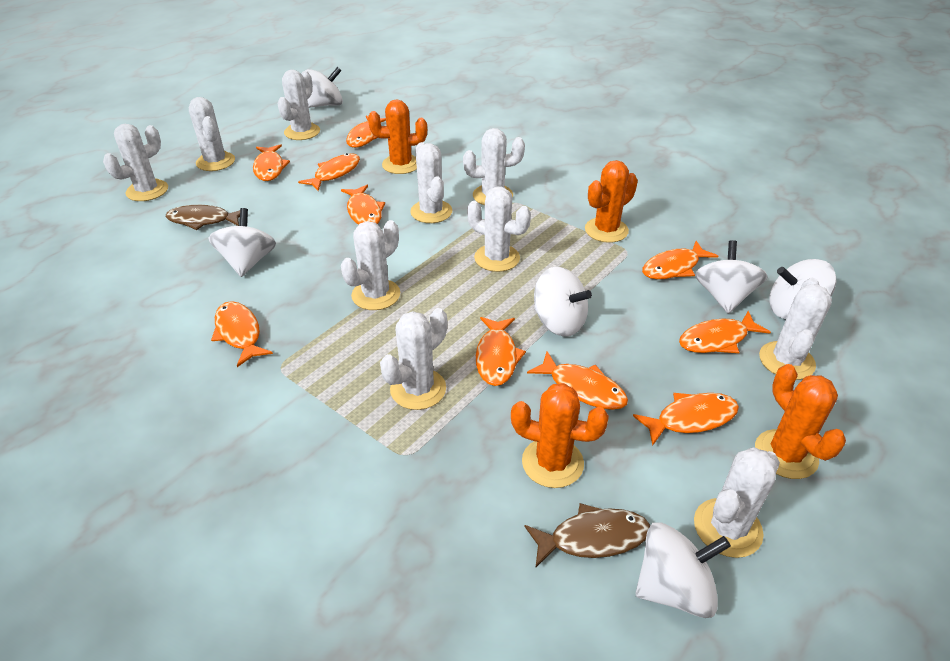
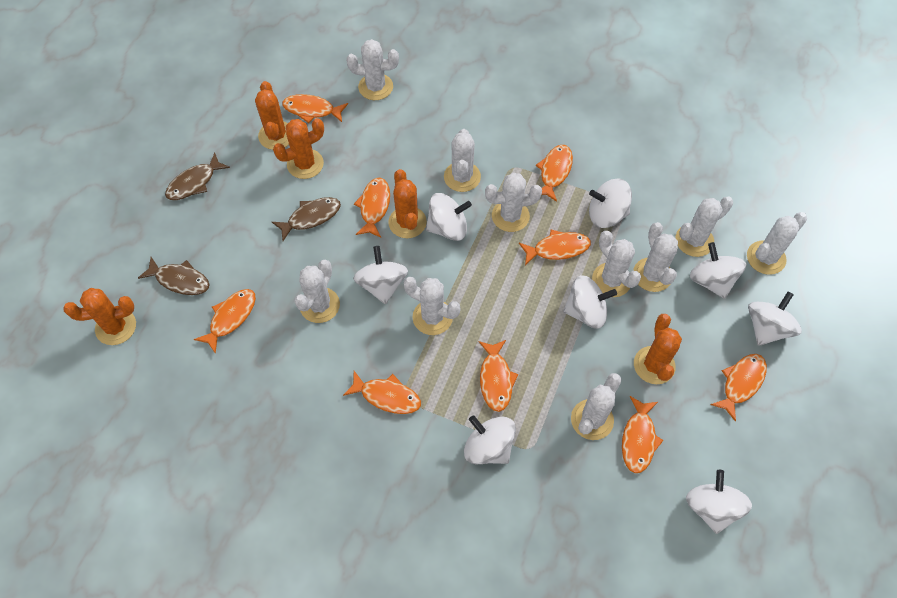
brown fish: 2 -> 3
orange cactus: 4 -> 5
orange fish: 10 -> 9
white spinning top: 6 -> 8

